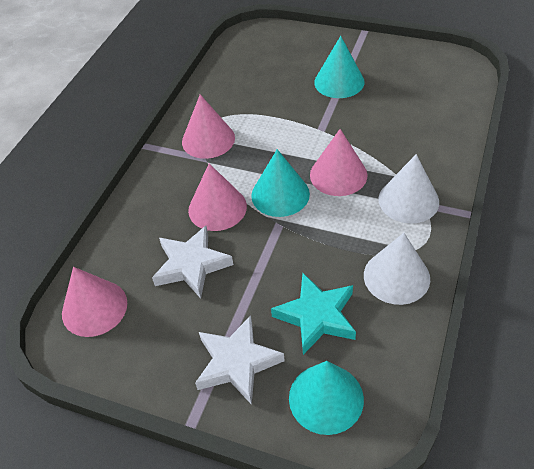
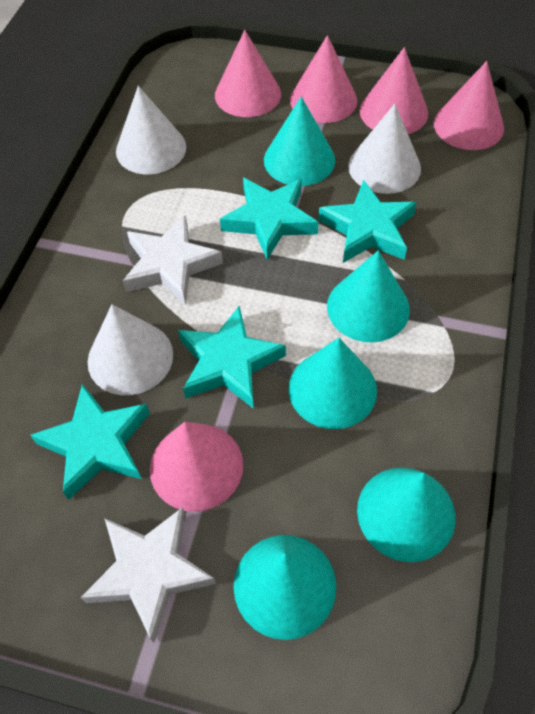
pink cone: 4 -> 5
turquoise cone: 3 -> 5
turquoise star: 1 -> 4
white cone: 2 -> 3

